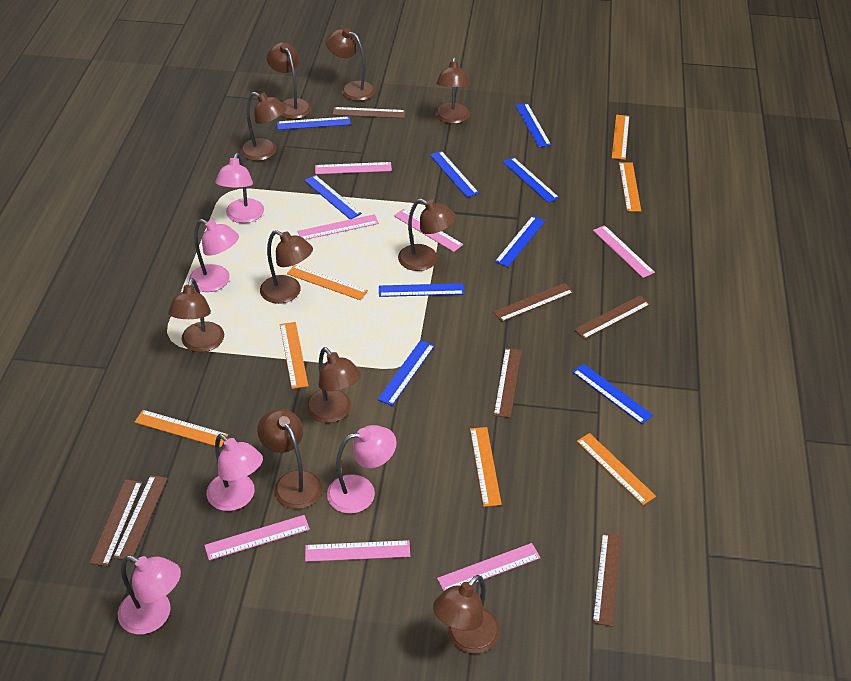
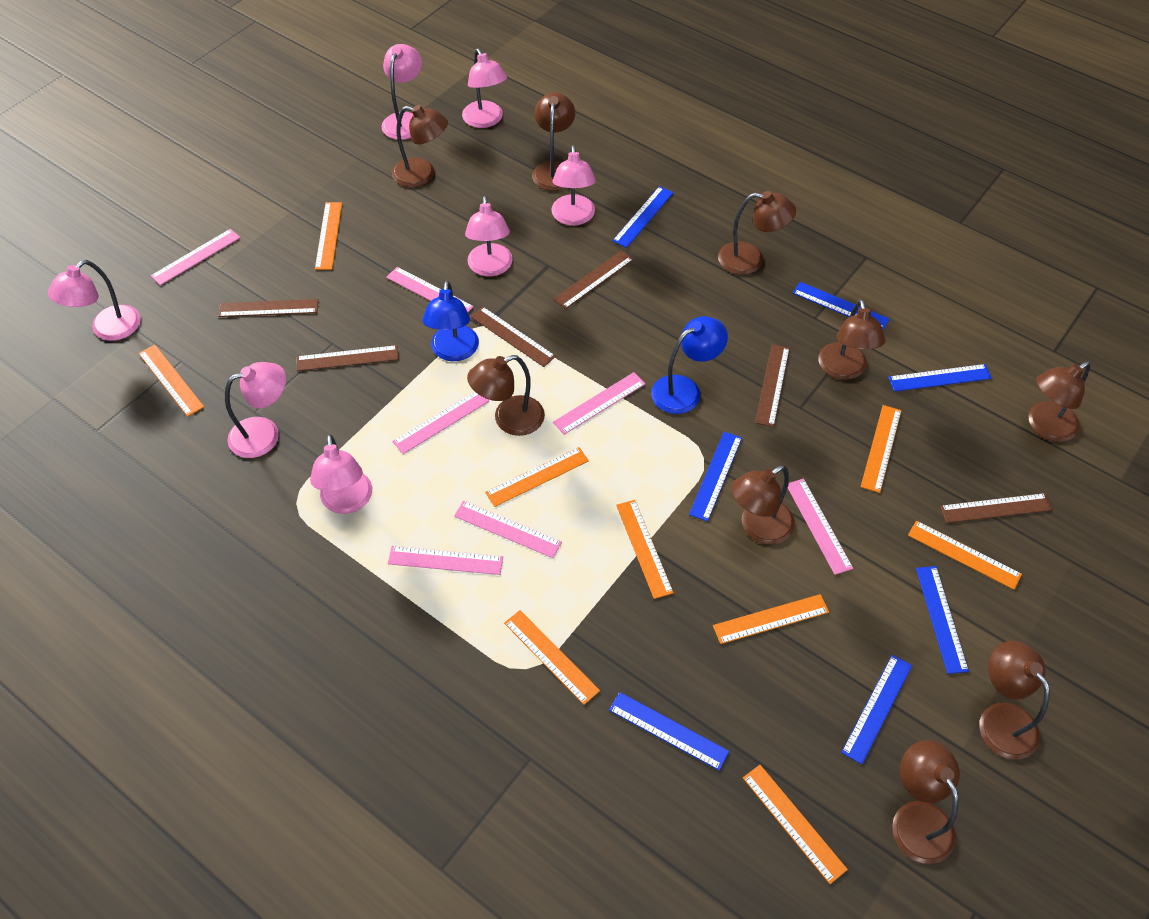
blue lamp: 0 -> 2
blue ruler: 9 -> 7
brown lamp: 10 -> 9
brown ruler: 7 -> 6
orange ruler: 7 -> 9
pink lamp: 5 -> 7

